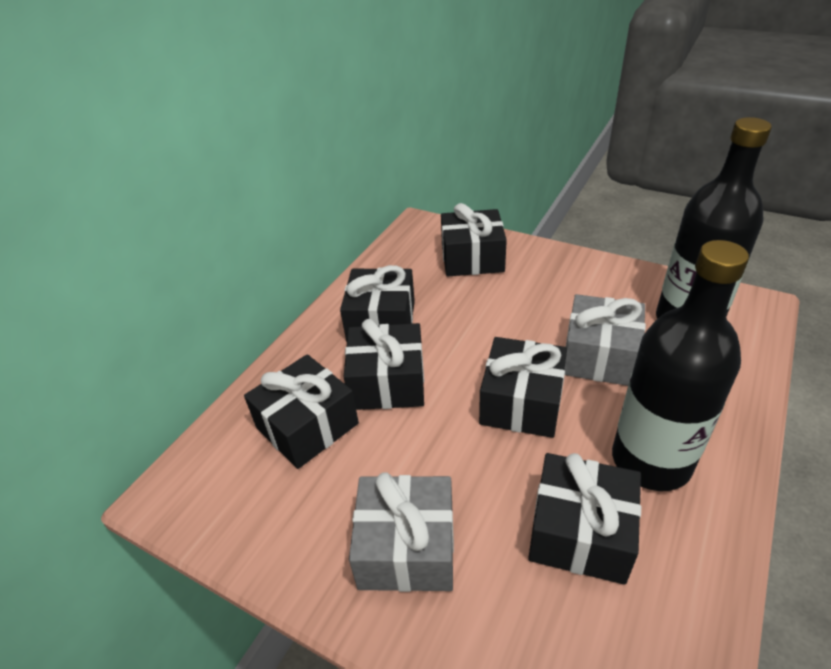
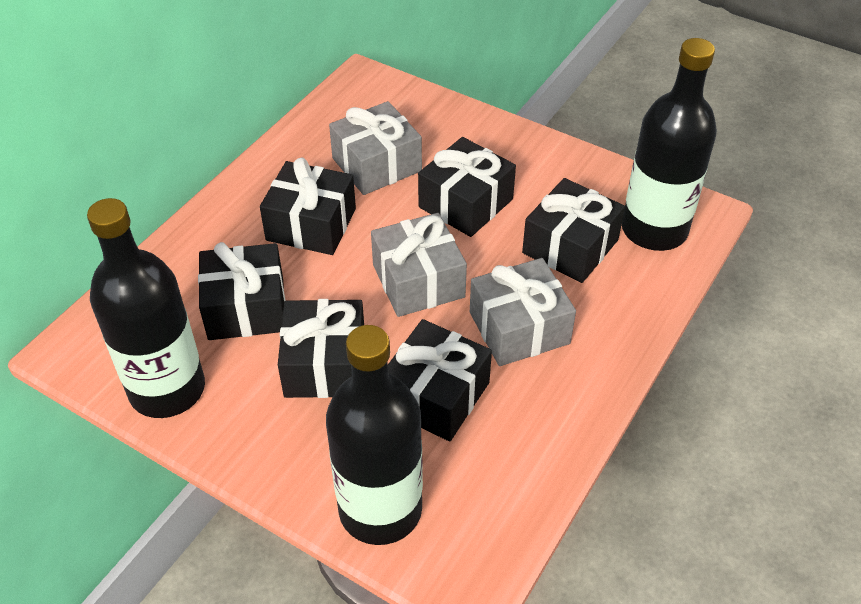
black bottle: 2 -> 3
grey gift: 2 -> 3

